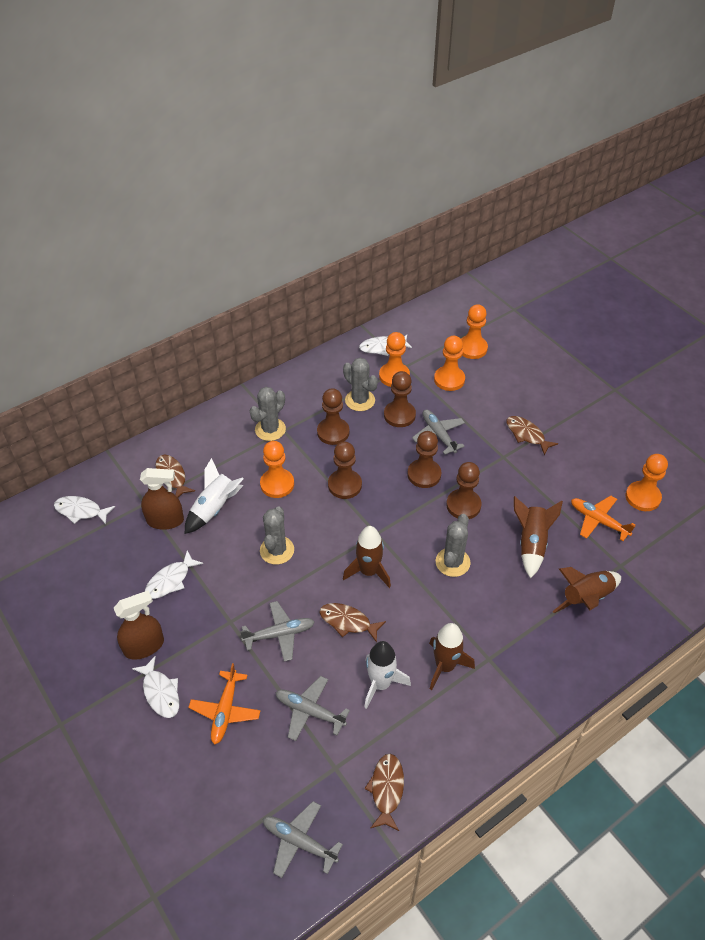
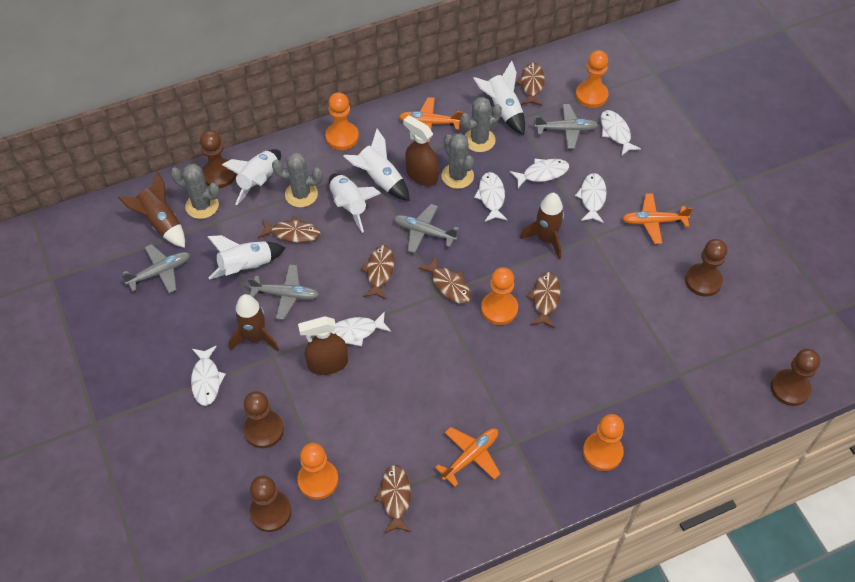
brown fish: 4 -> 6
brown rocket: 4 -> 3
orange plane: 2 -> 3
white fish: 4 -> 6
white rocket: 2 -> 5

